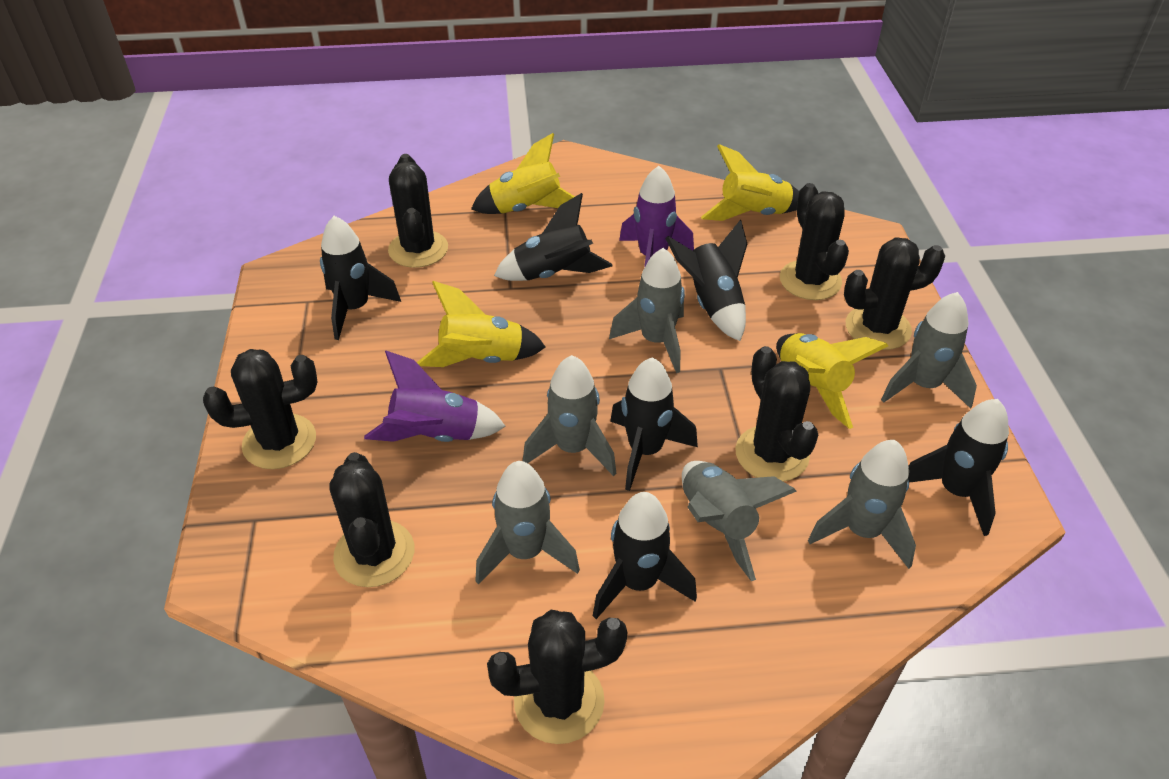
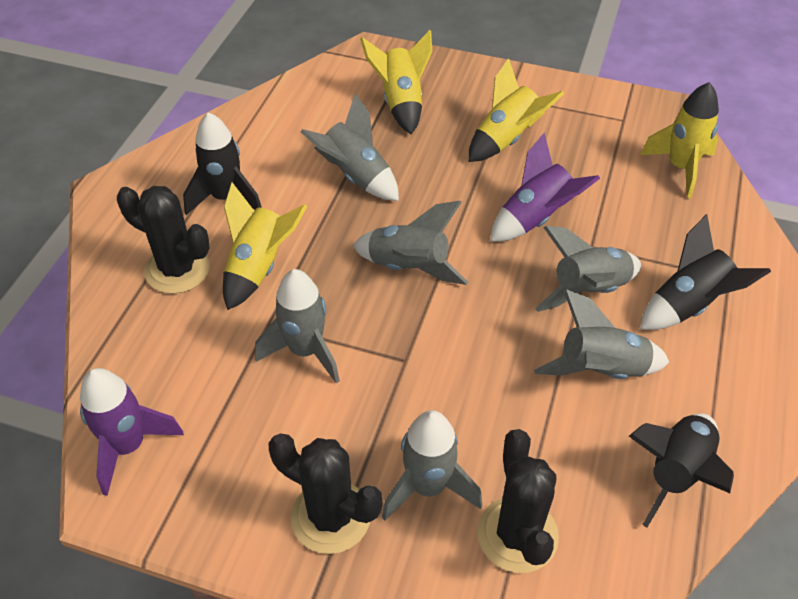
black cactus: 7 -> 3
black rocket: 6 -> 3

